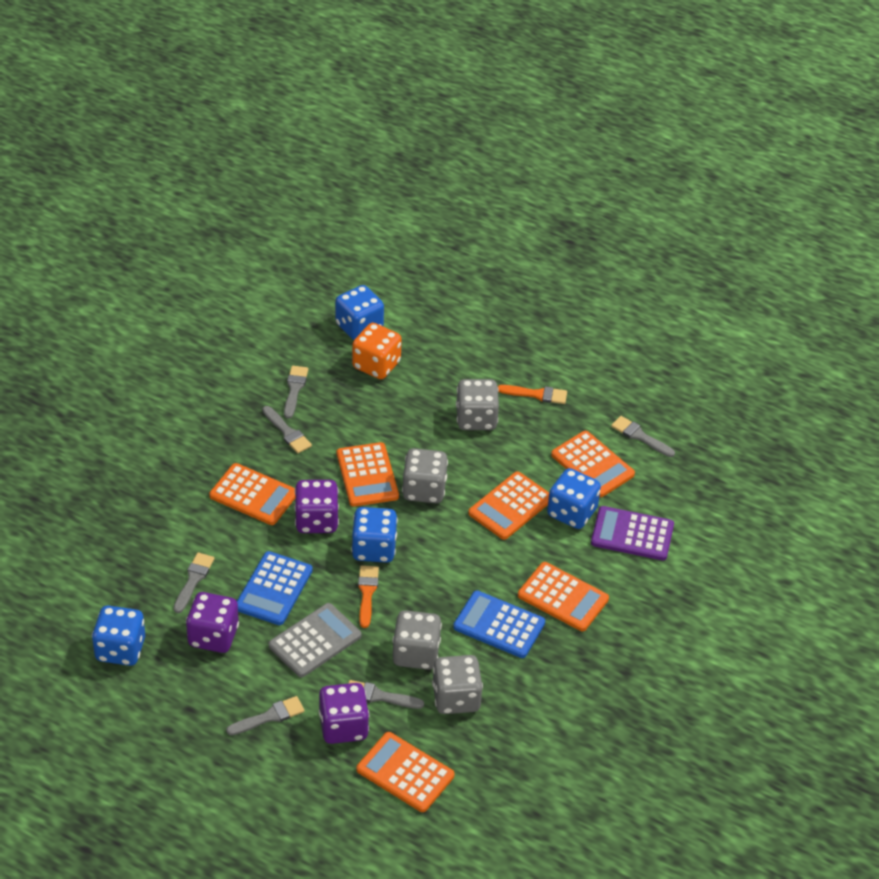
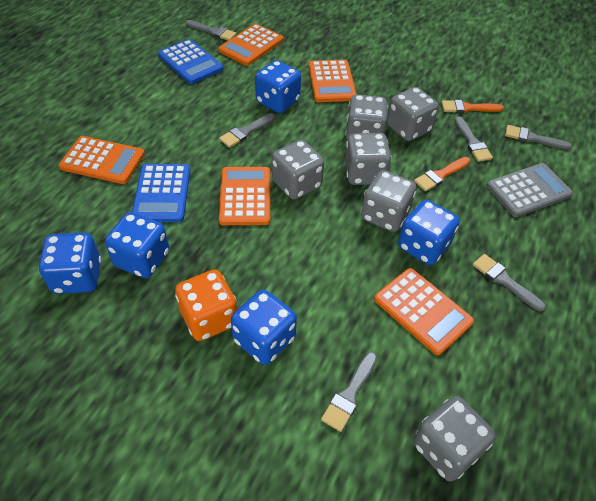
blue dice: 4 -> 5
grey dice: 4 -> 6
orange calculator: 6 -> 5
purple calculator: 1 -> 0
purple dice: 3 -> 0

